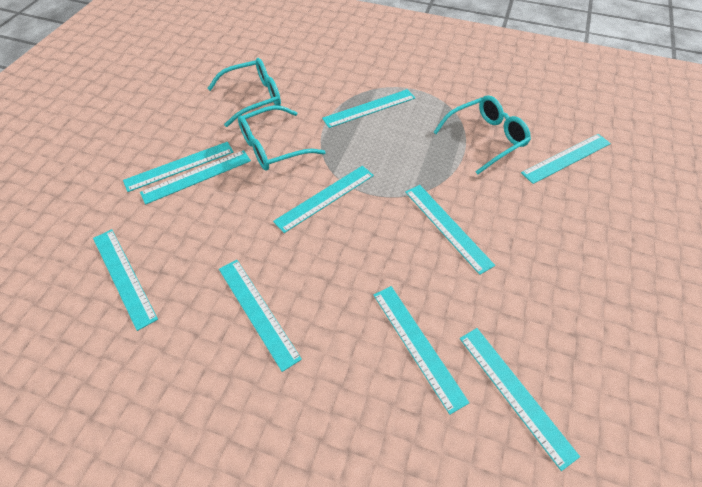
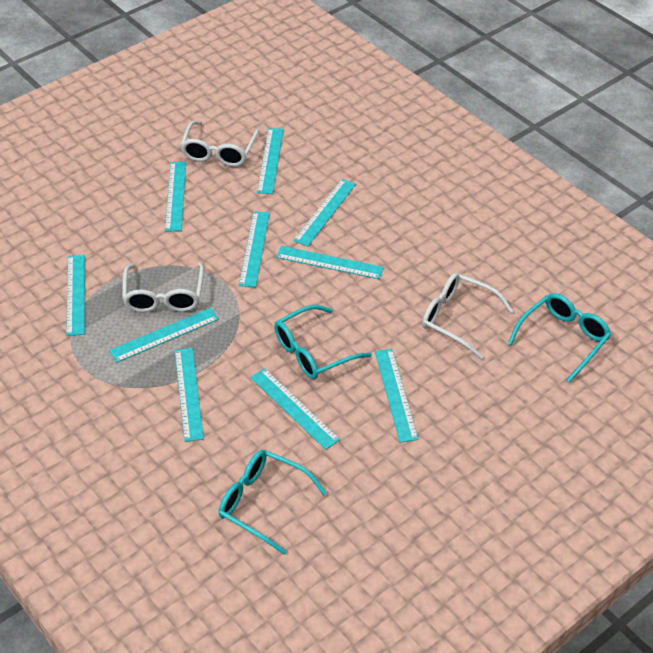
white glasses: 0 -> 3

